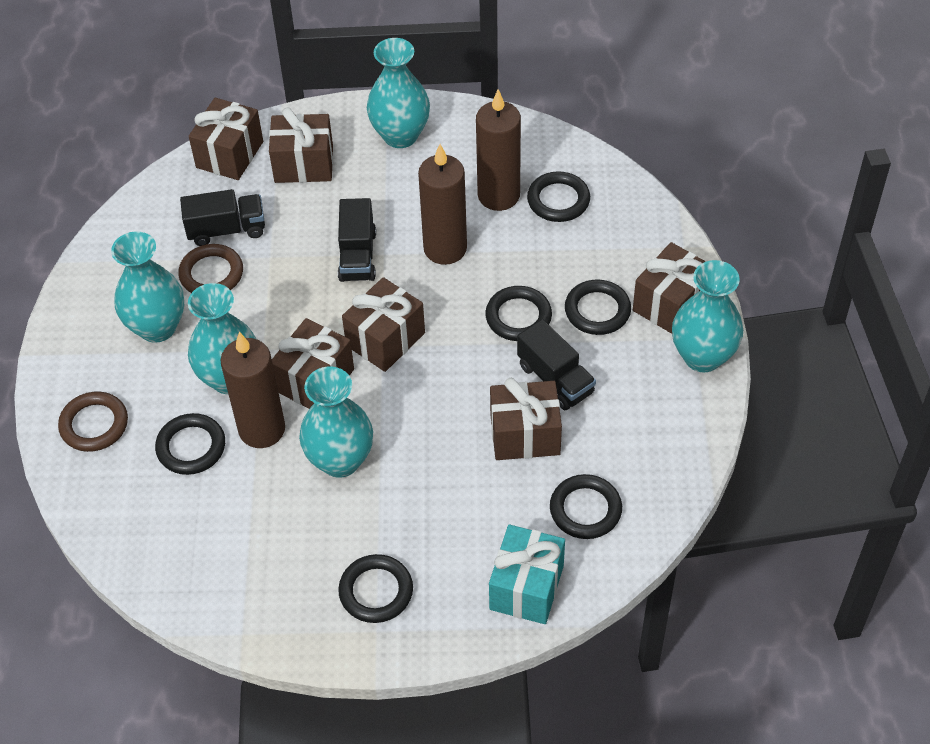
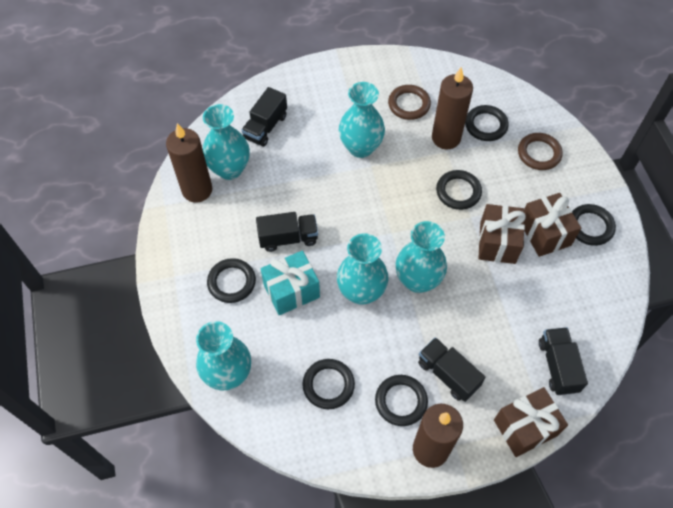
black truck: 3 -> 4
brown gift: 6 -> 3

